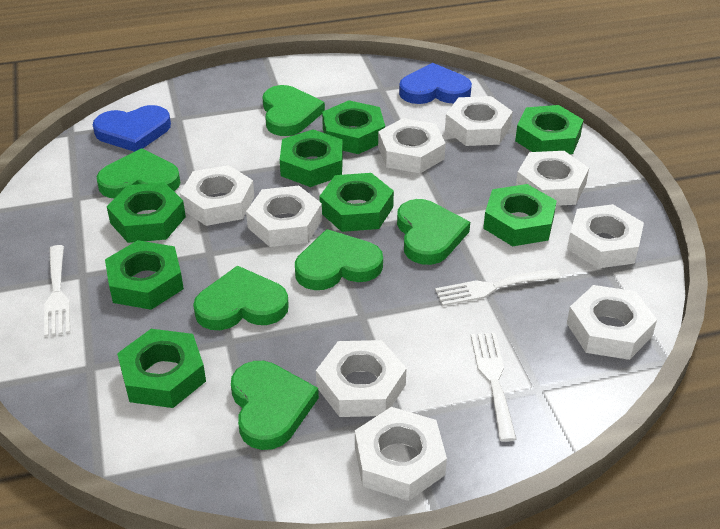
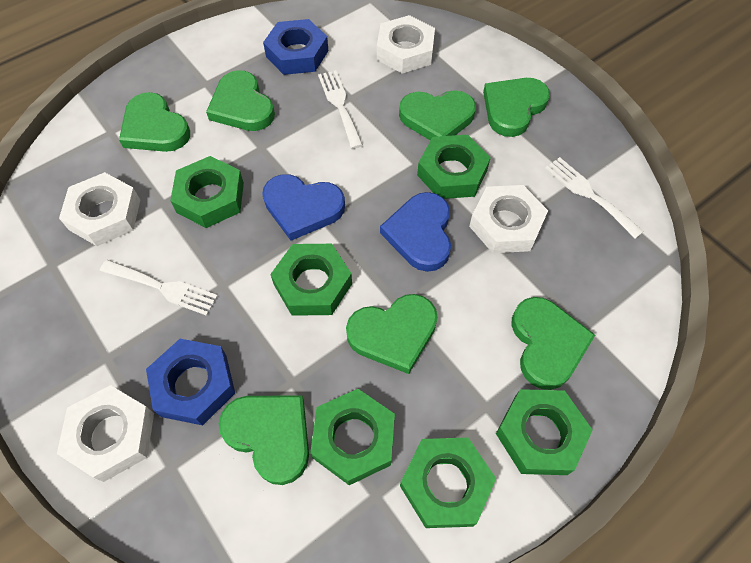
blue nut: 0 -> 2
green heart: 6 -> 7
green nut: 8 -> 6
white nut: 9 -> 4

